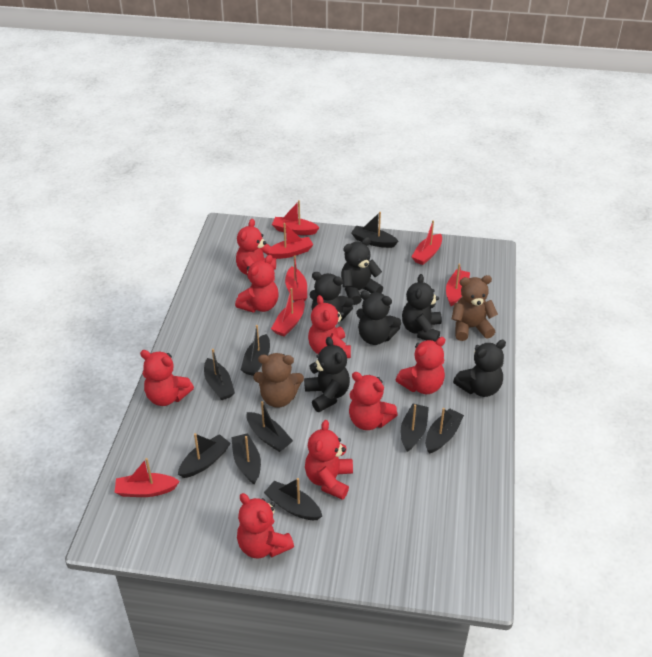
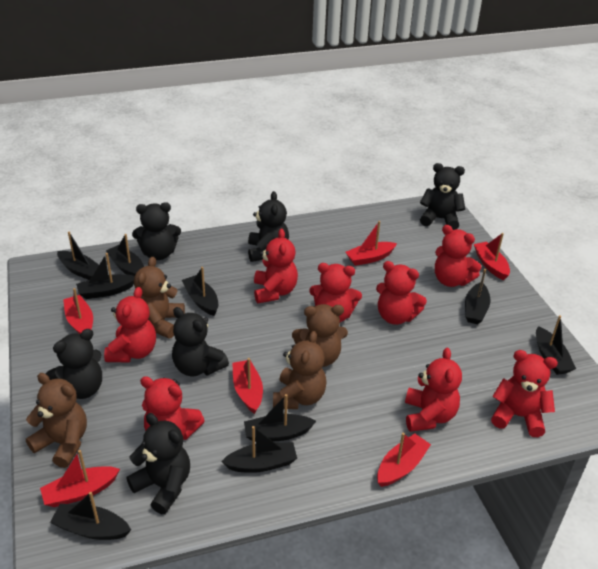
brown teddy bear: 2 -> 4
red boat: 7 -> 6

